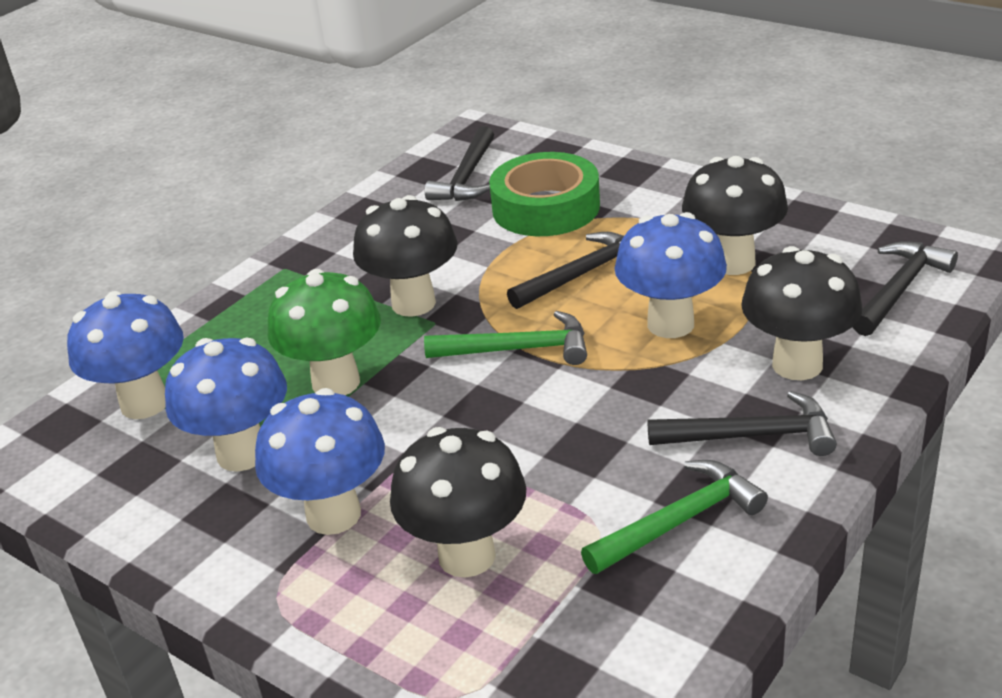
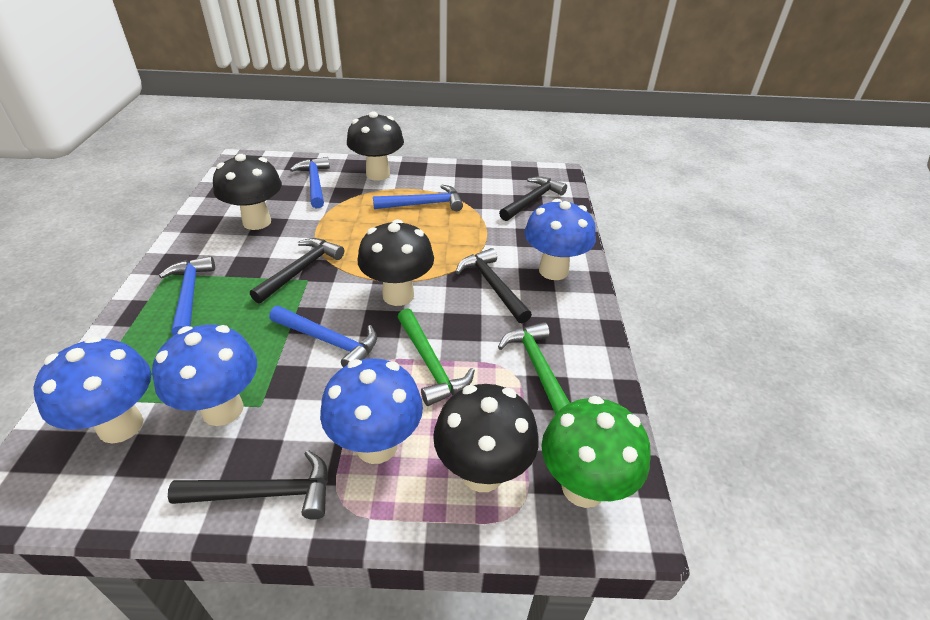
blue hammer: 0 -> 4
green tape: 1 -> 0

